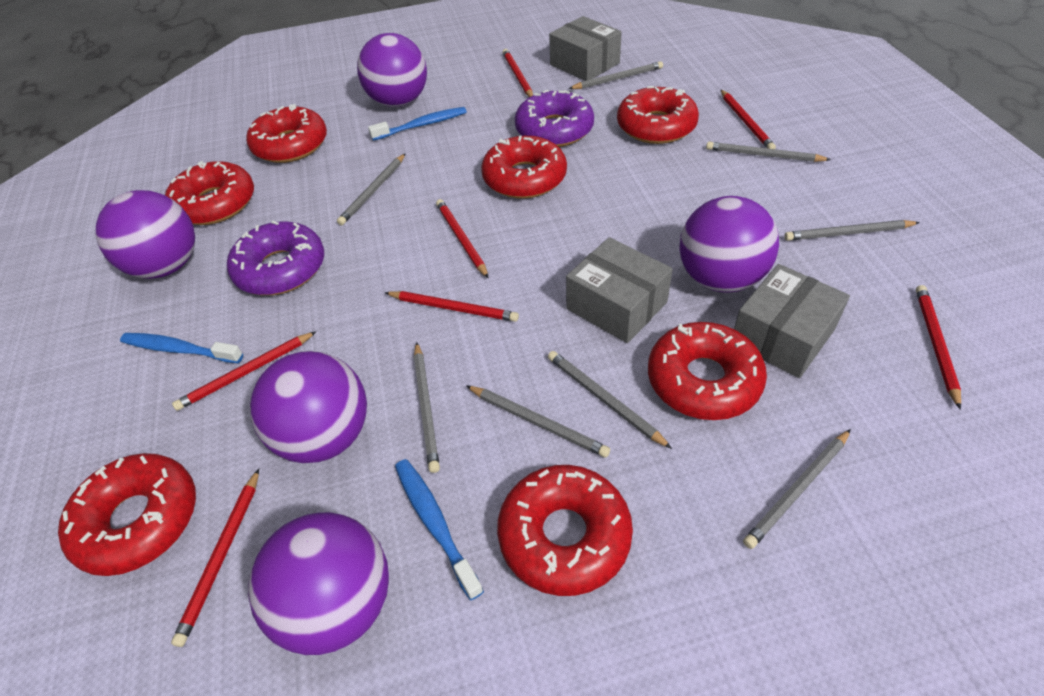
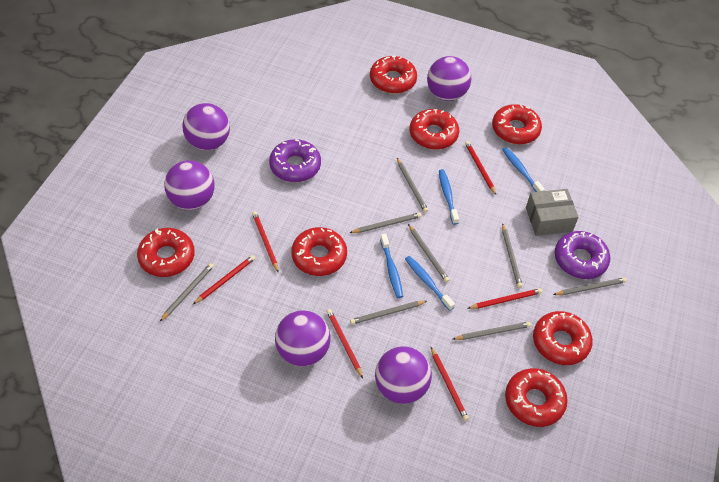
blue toothbrush: 3 -> 4
grey box: 3 -> 1
red pencil: 7 -> 6

